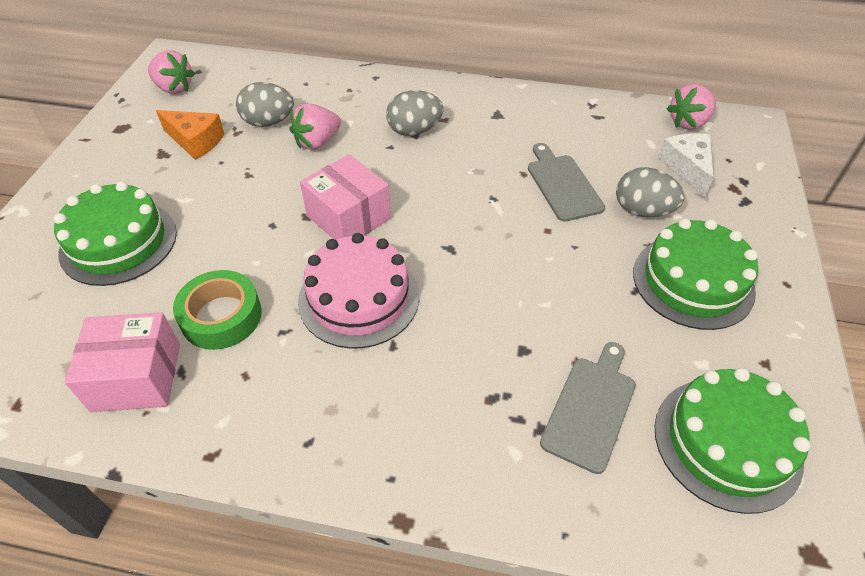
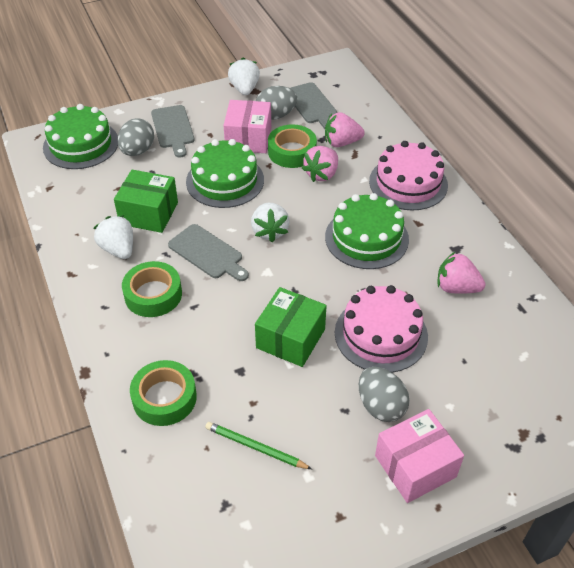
green box: 0 -> 2
green pencil: 0 -> 1
green tape: 1 -> 3
grey cutting board: 2 -> 3
orange cheese: 1 -> 0
pink cake: 1 -> 2
white cheese: 1 -> 0
white strawberry: 0 -> 3

